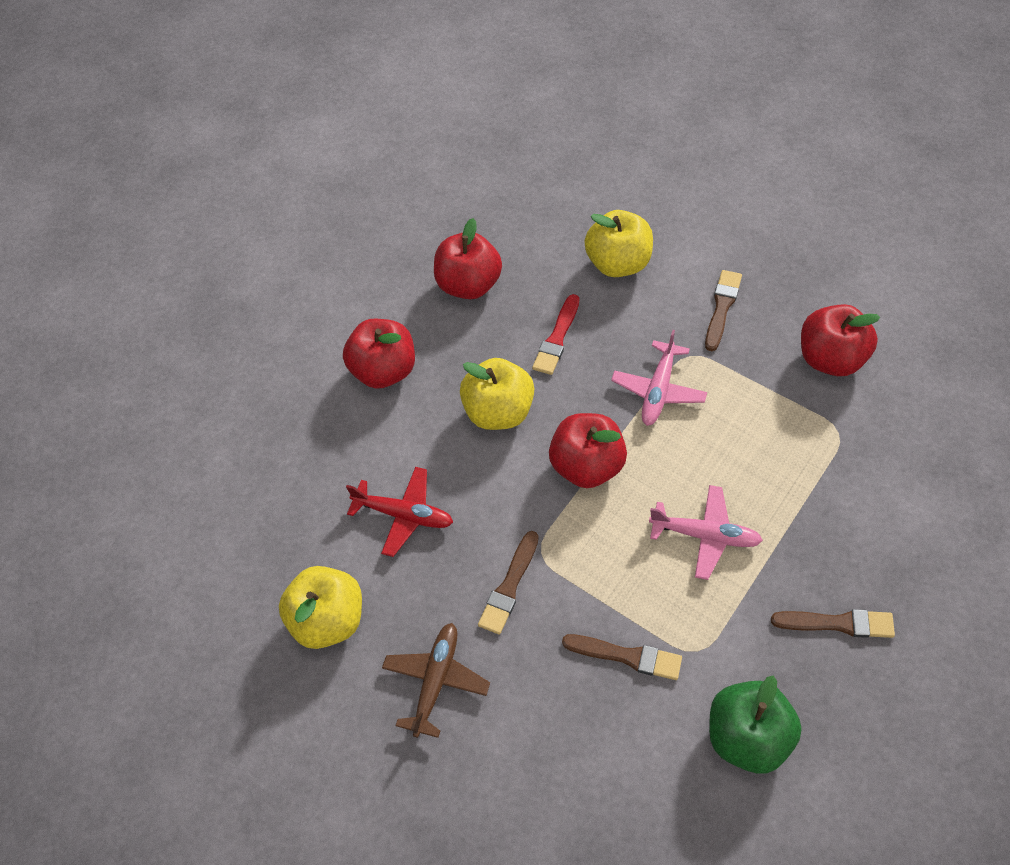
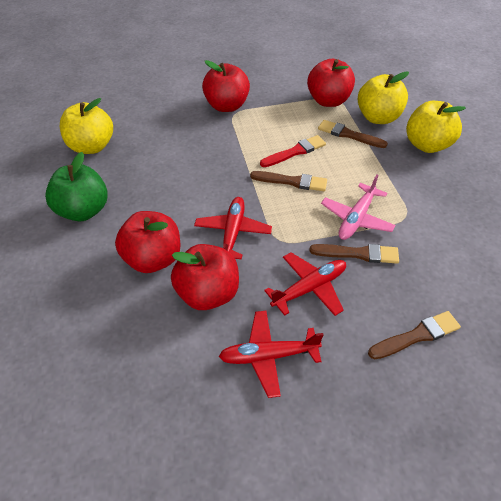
brown plane: 1 -> 0
pink plane: 2 -> 1
red plane: 1 -> 3

